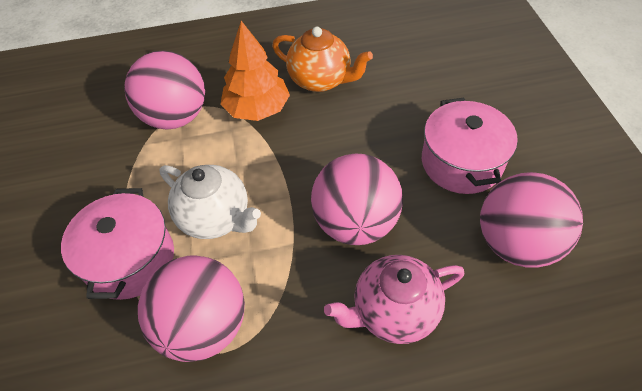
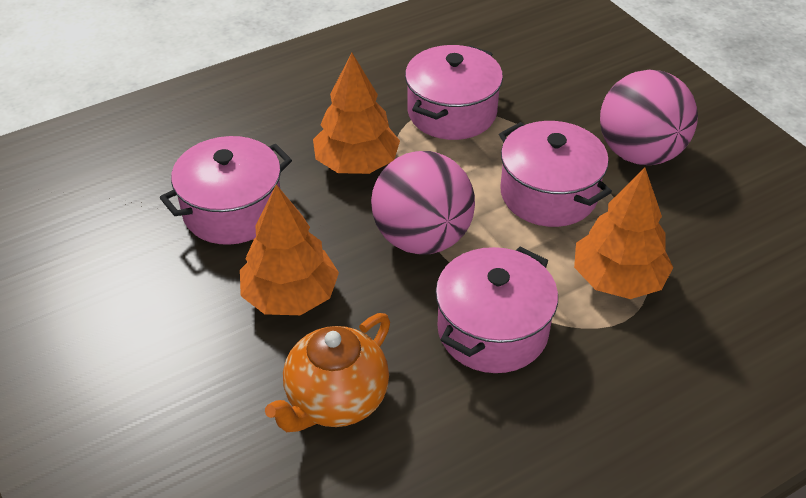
orange tree: 1 -> 3
pink ball: 4 -> 2
pink pot: 2 -> 4
pink teapot: 1 -> 0
white teapot: 1 -> 0

